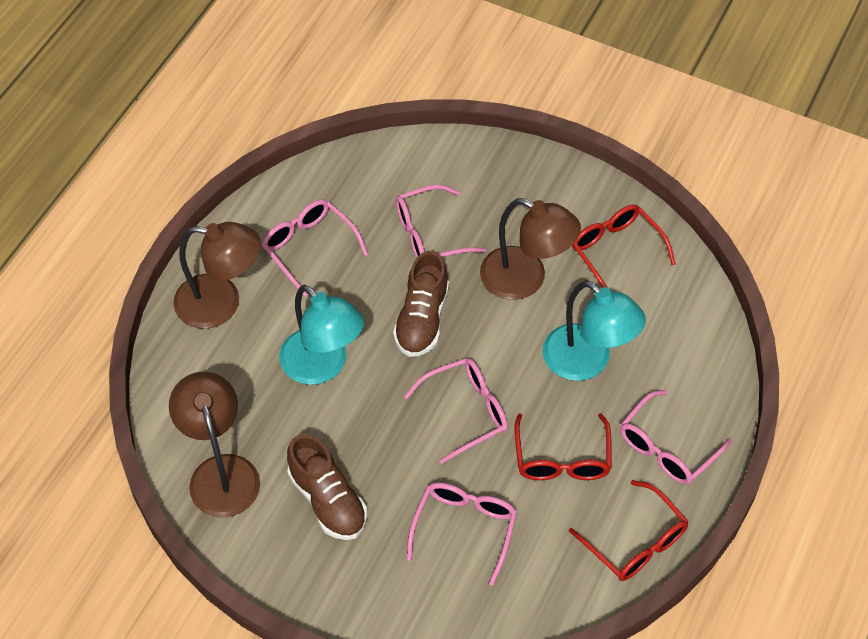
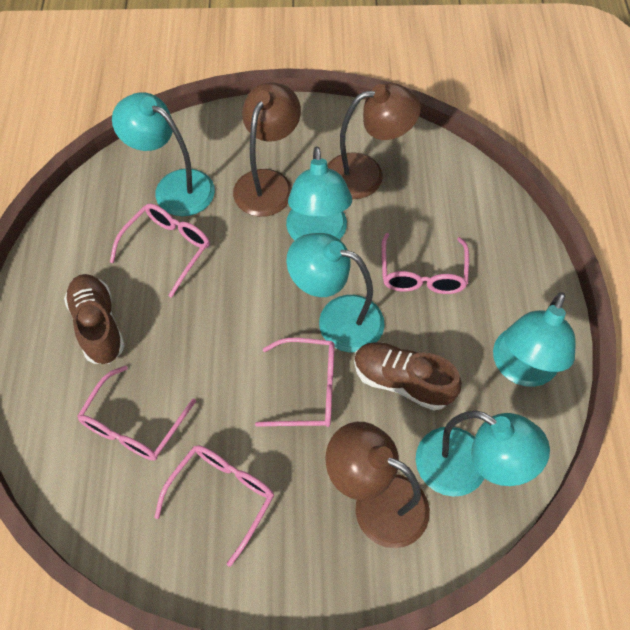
red glasses: 3 -> 0
turquoise lamp: 2 -> 5

